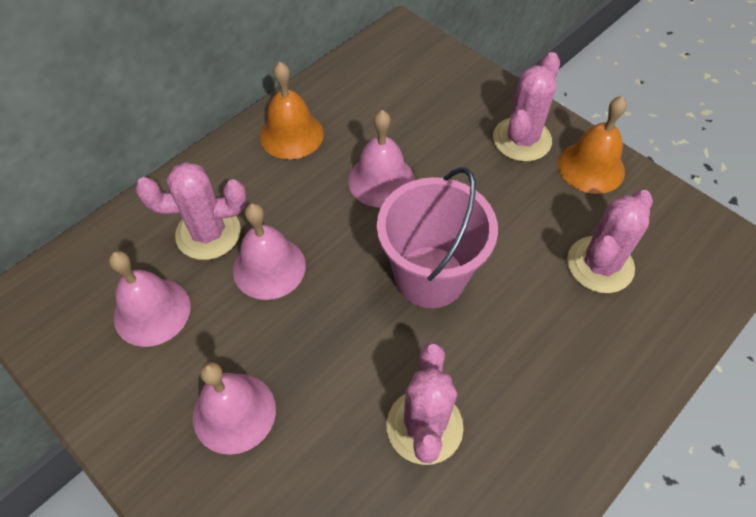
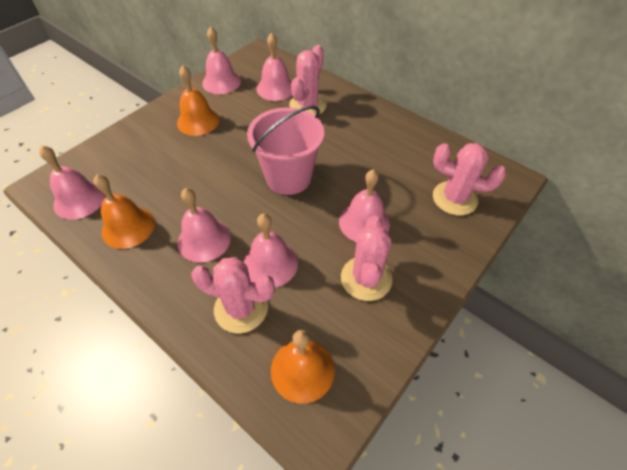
orange bell: 2 -> 3
pink bell: 4 -> 6

